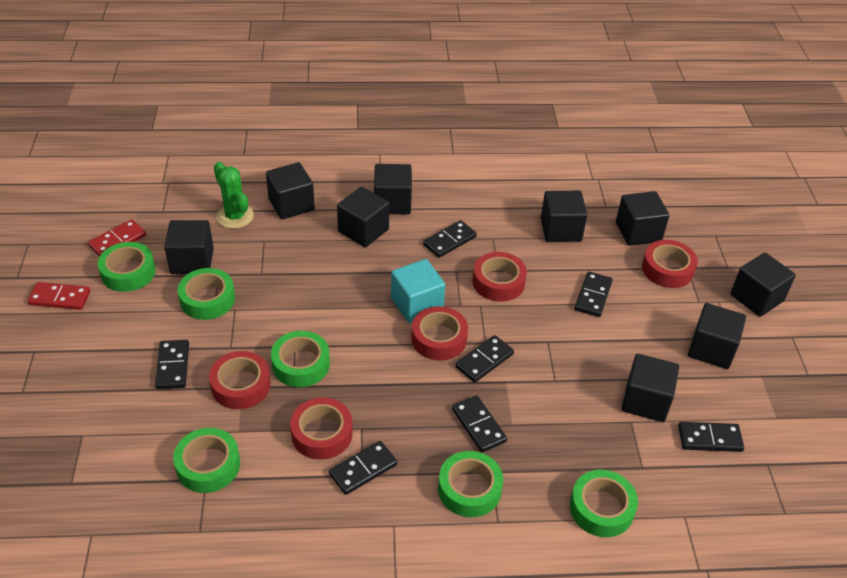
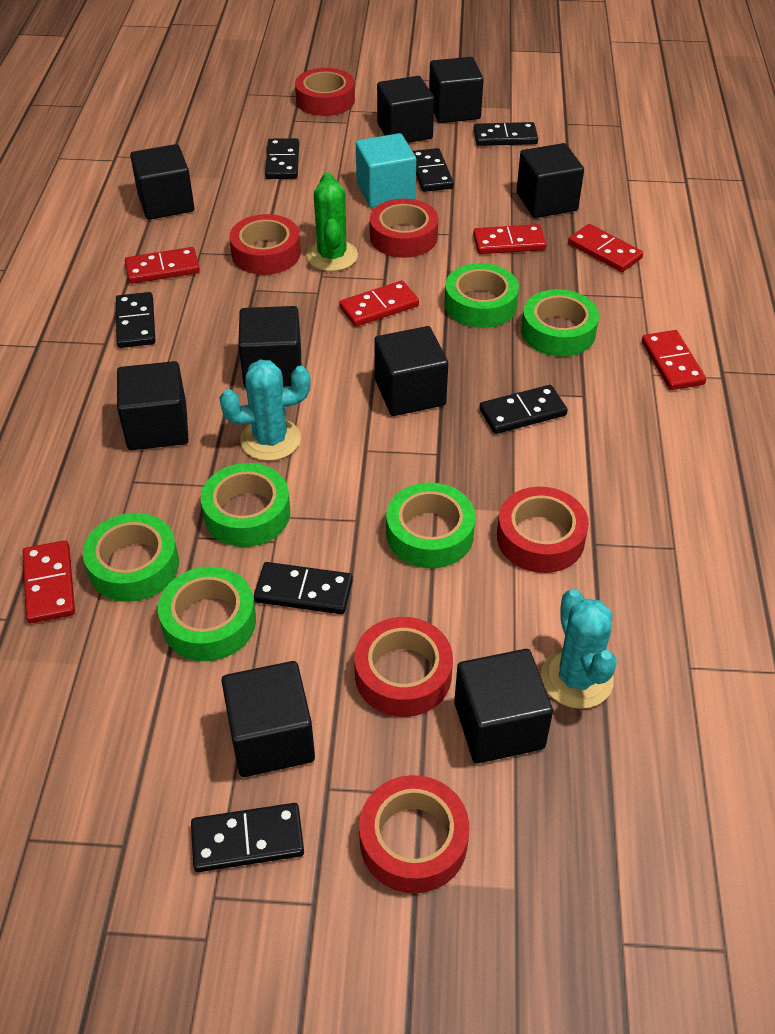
red domino: 2 -> 6
red tape: 5 -> 6
turquoise cactus: 0 -> 2

